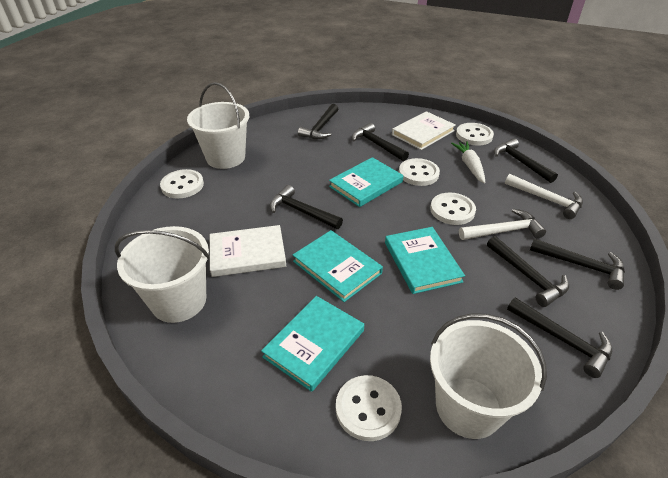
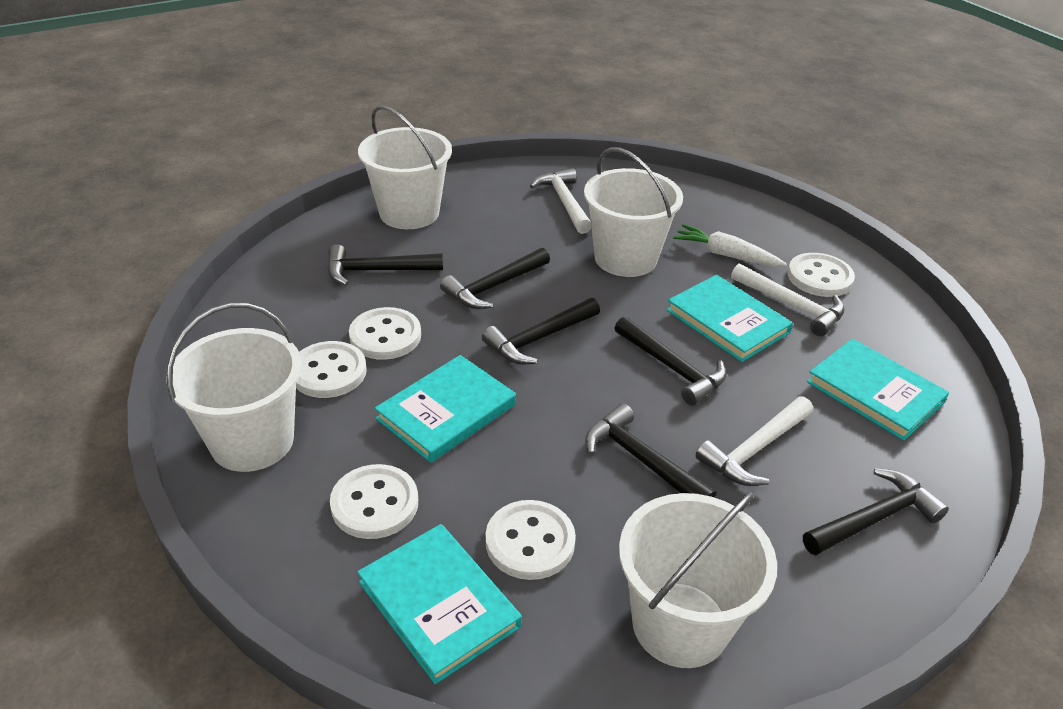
black hammer: 7 -> 6
white book: 2 -> 0
white bucket: 3 -> 4
white hammer: 2 -> 3

